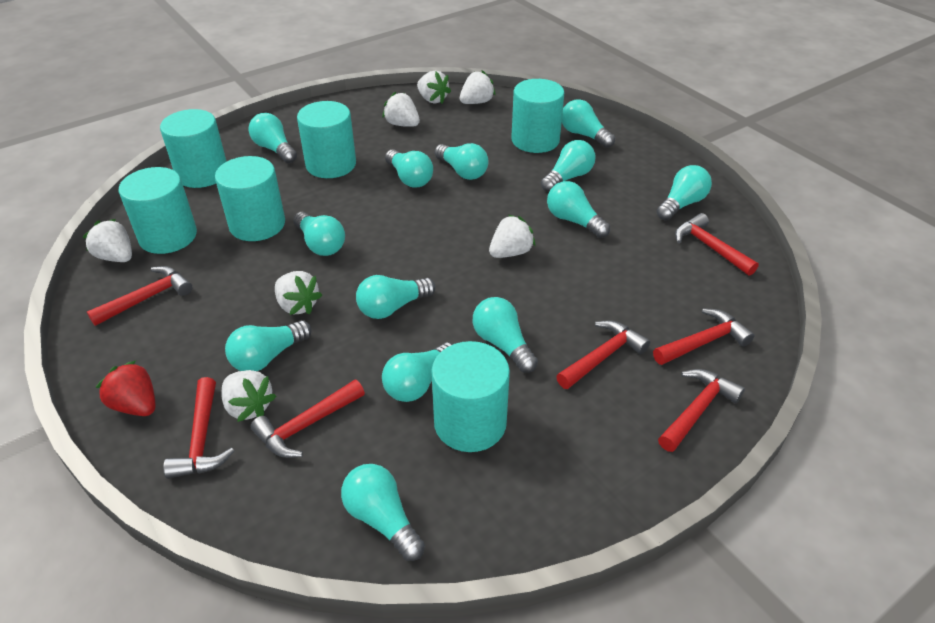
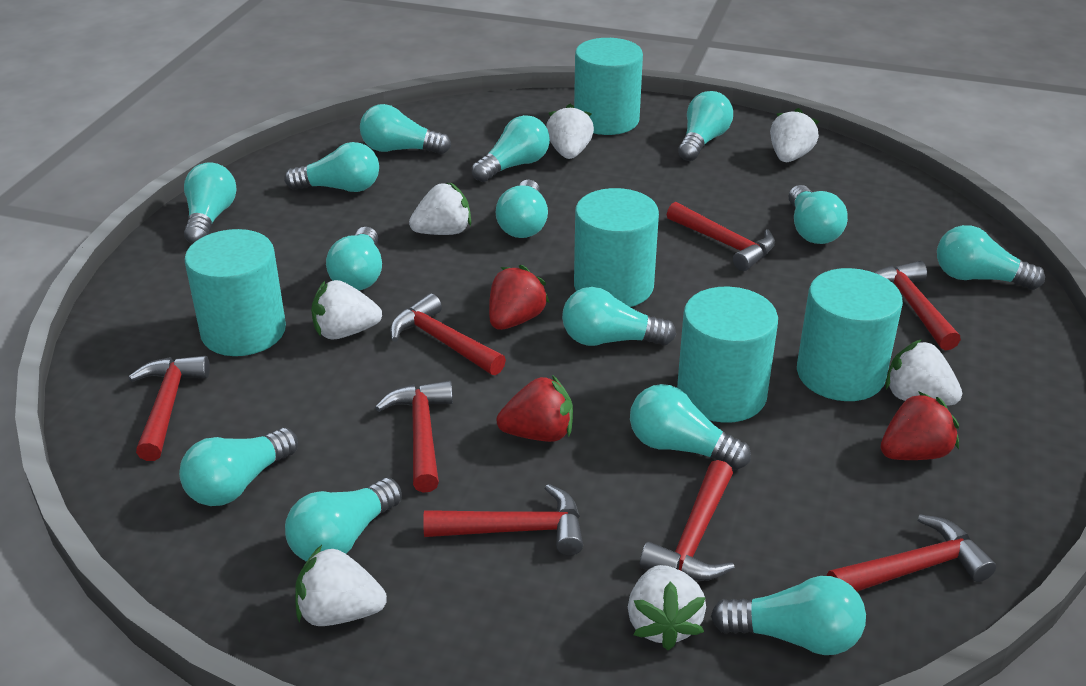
red hammer: 7 -> 8
red strawberry: 1 -> 3
turquoise cylinder: 6 -> 5
turquoise light bulb: 13 -> 14

